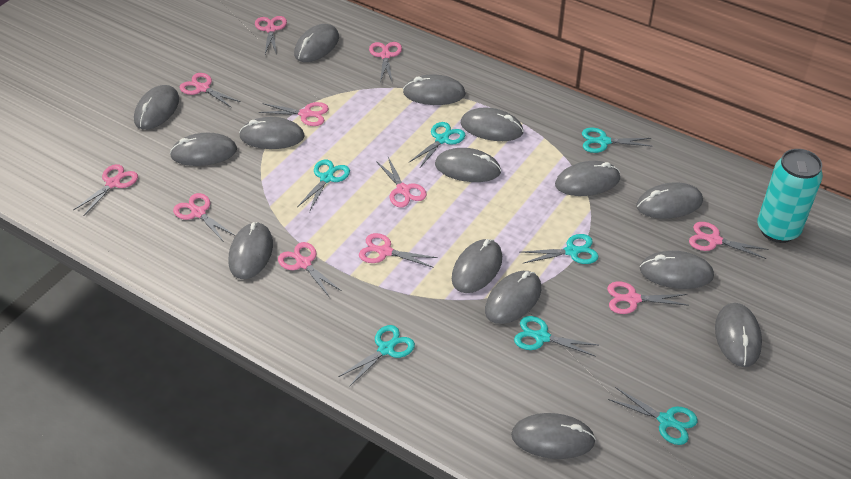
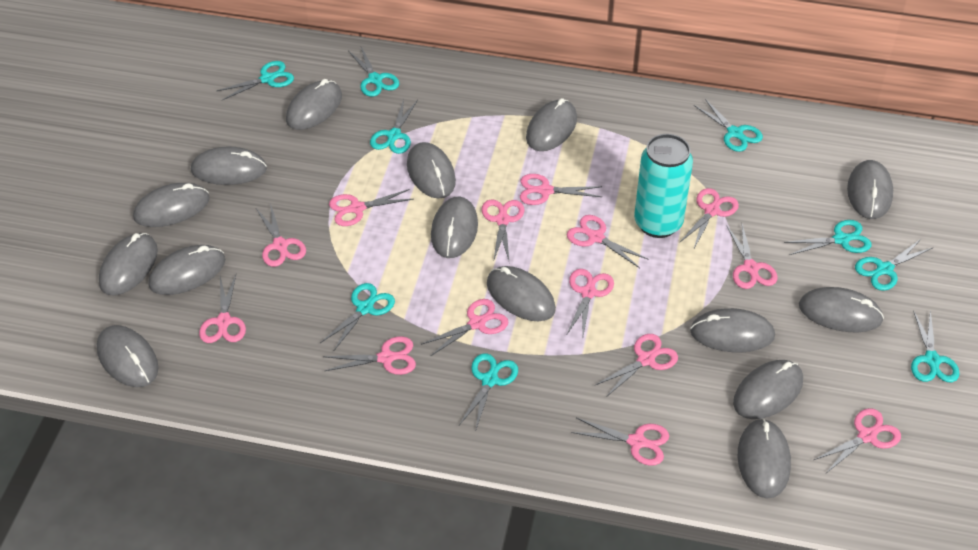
pink scissors: 11 -> 14
turquoise scissors: 7 -> 9

